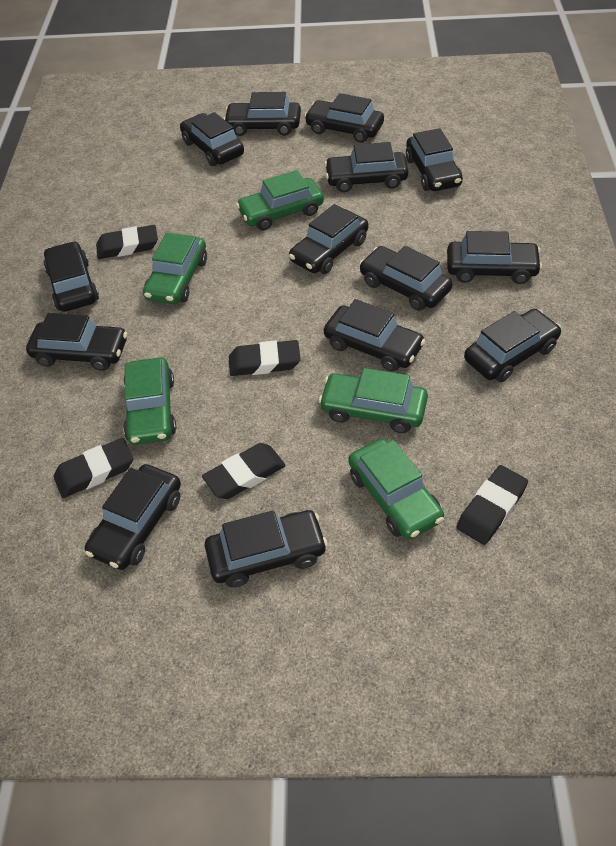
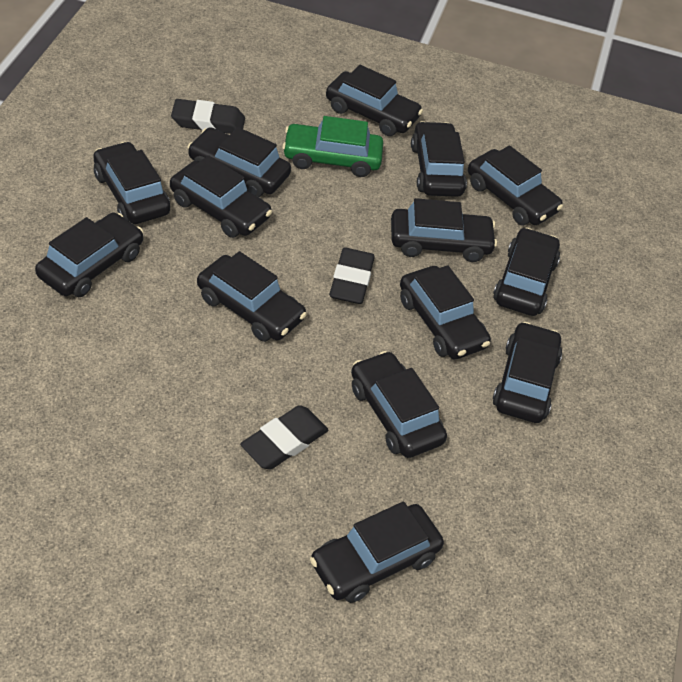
black eraser: 5 -> 3
green car: 5 -> 1

